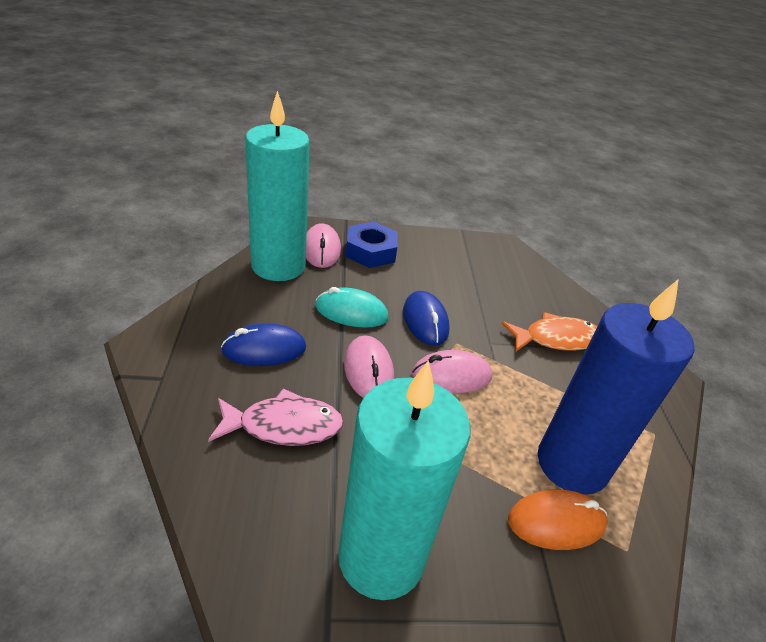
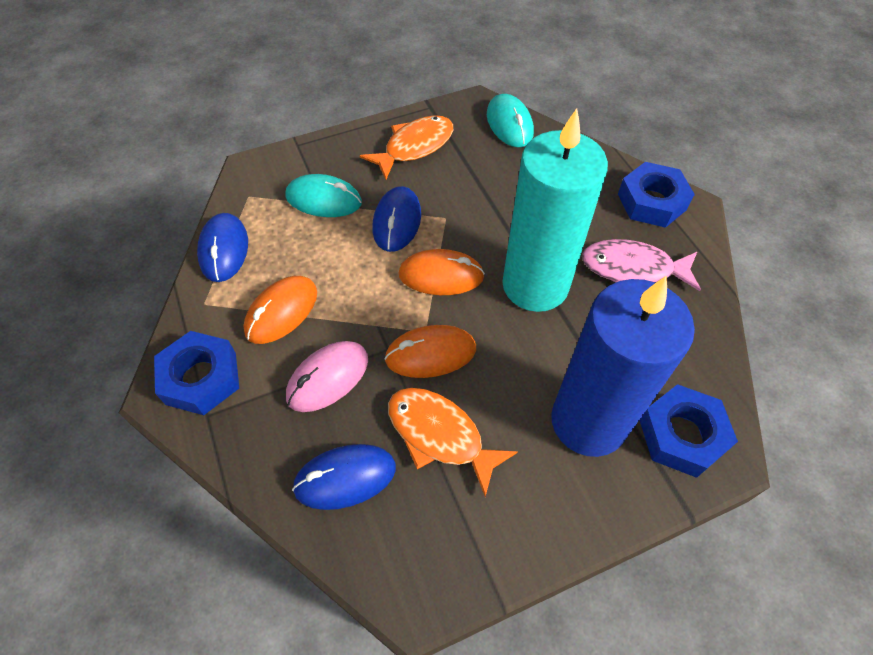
blue mouse: 2 -> 3
blue nut: 1 -> 3
orange fish: 1 -> 2
orange mouse: 1 -> 3
pink mouse: 3 -> 1
turquoise candle: 2 -> 1
turquoise mouse: 1 -> 2

